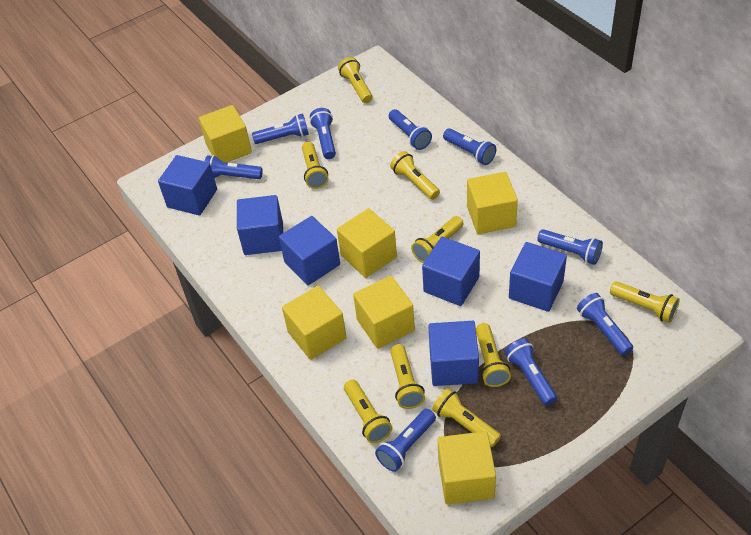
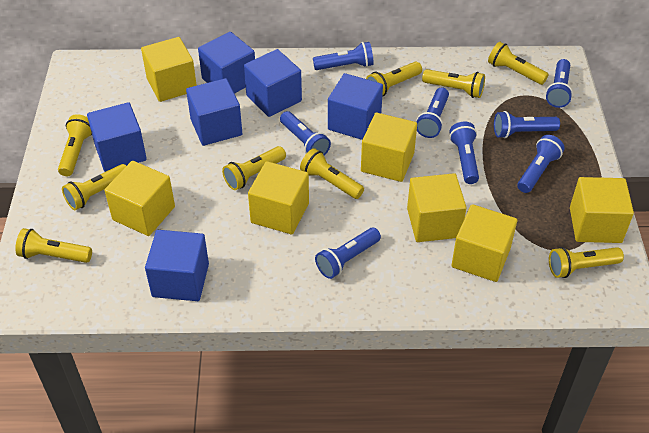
blue flashlight: 9 -> 8
yellow cube: 6 -> 7

